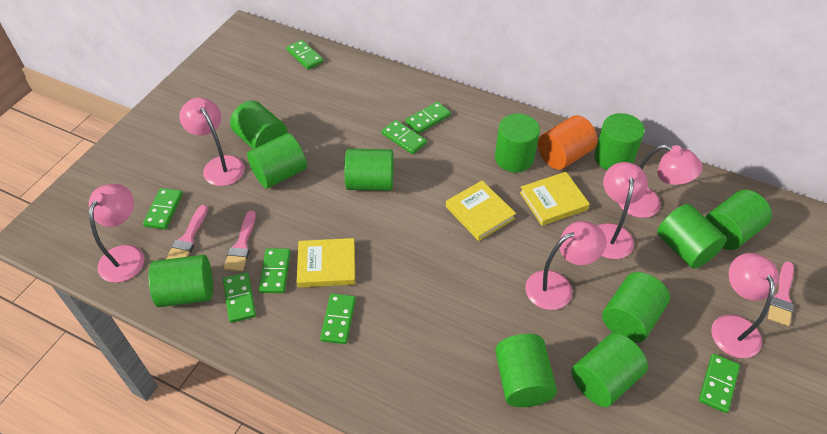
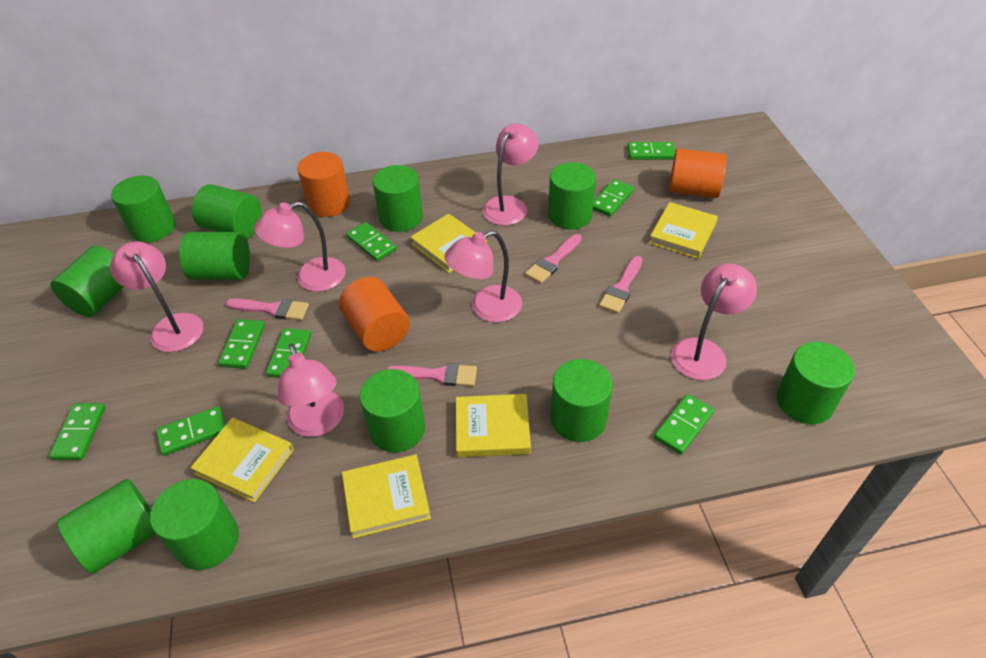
orange cylinder: 1 -> 3
pink brush: 3 -> 4
yellow book: 3 -> 5

